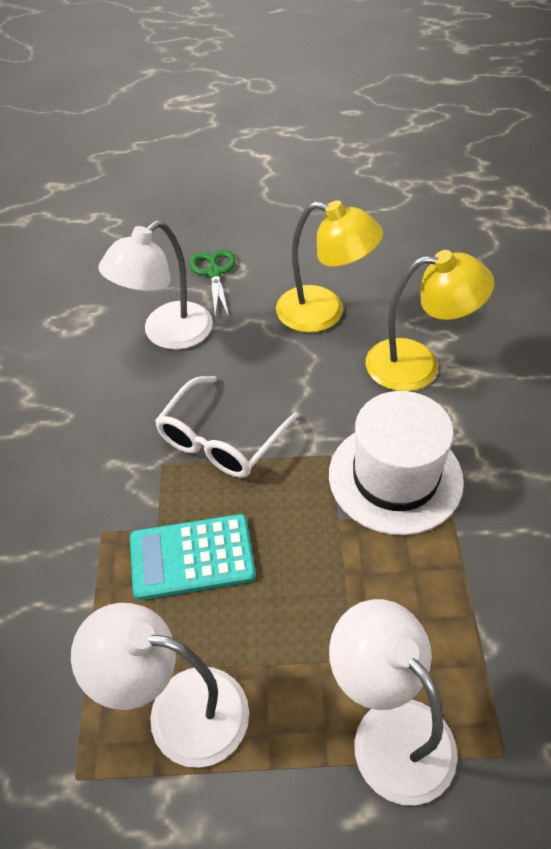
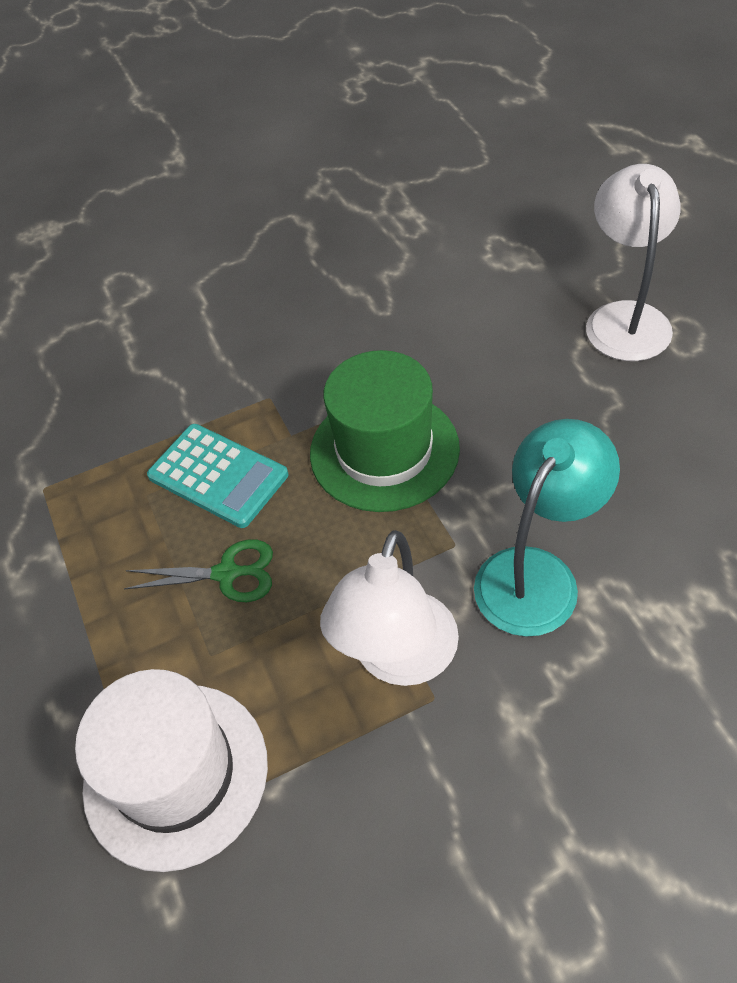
green hat: 0 -> 1
turquoise lamp: 0 -> 1
white glasses: 1 -> 0
white lamp: 3 -> 2
yellow lamp: 2 -> 0

